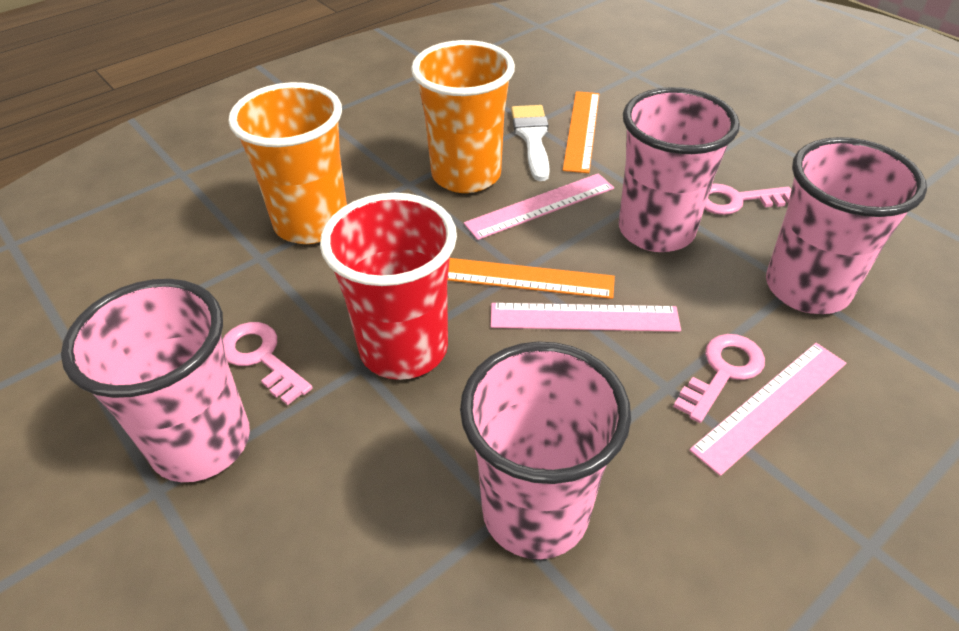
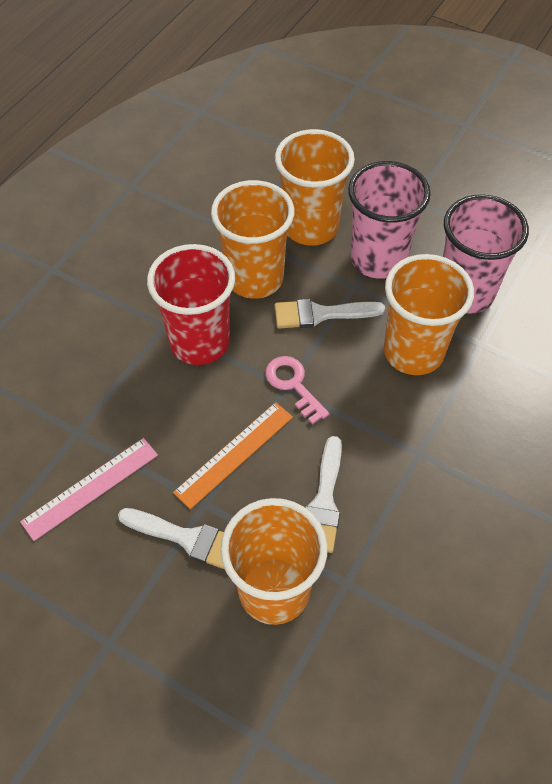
orange cup: 2 -> 4
orange ruler: 2 -> 1
pink cup: 4 -> 2
pink key: 3 -> 1
pink ruler: 3 -> 1
white brush: 1 -> 3

